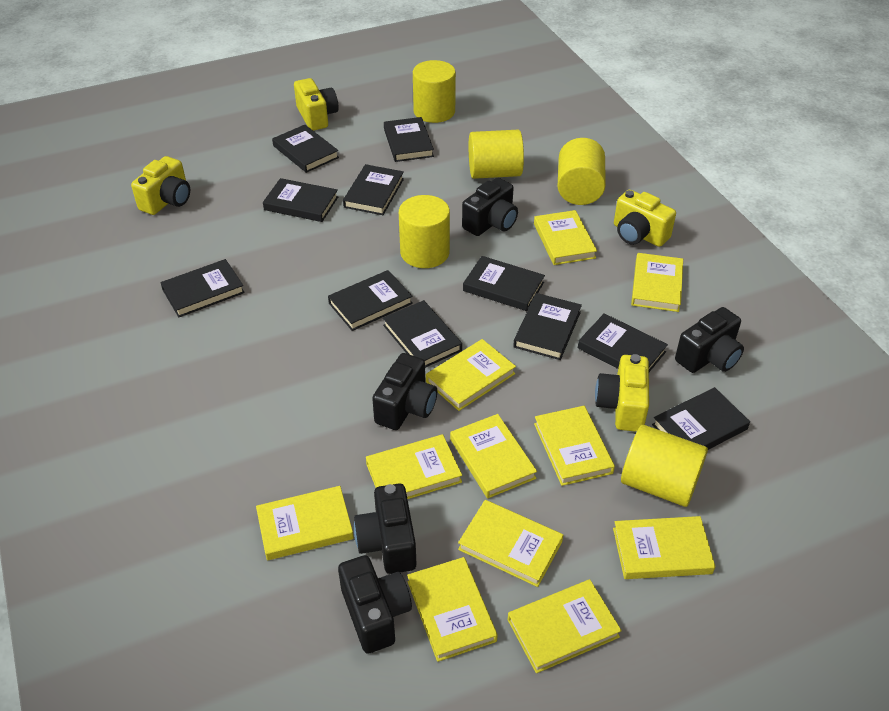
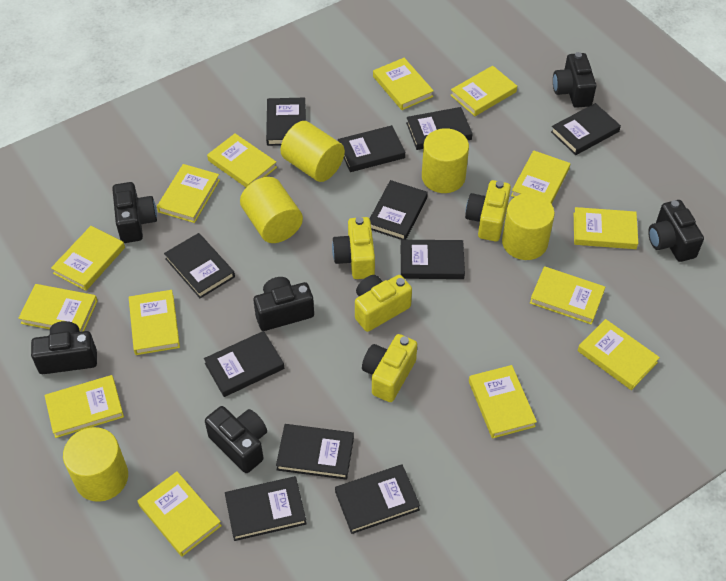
black camera: 5 -> 6
yellow book: 11 -> 14

